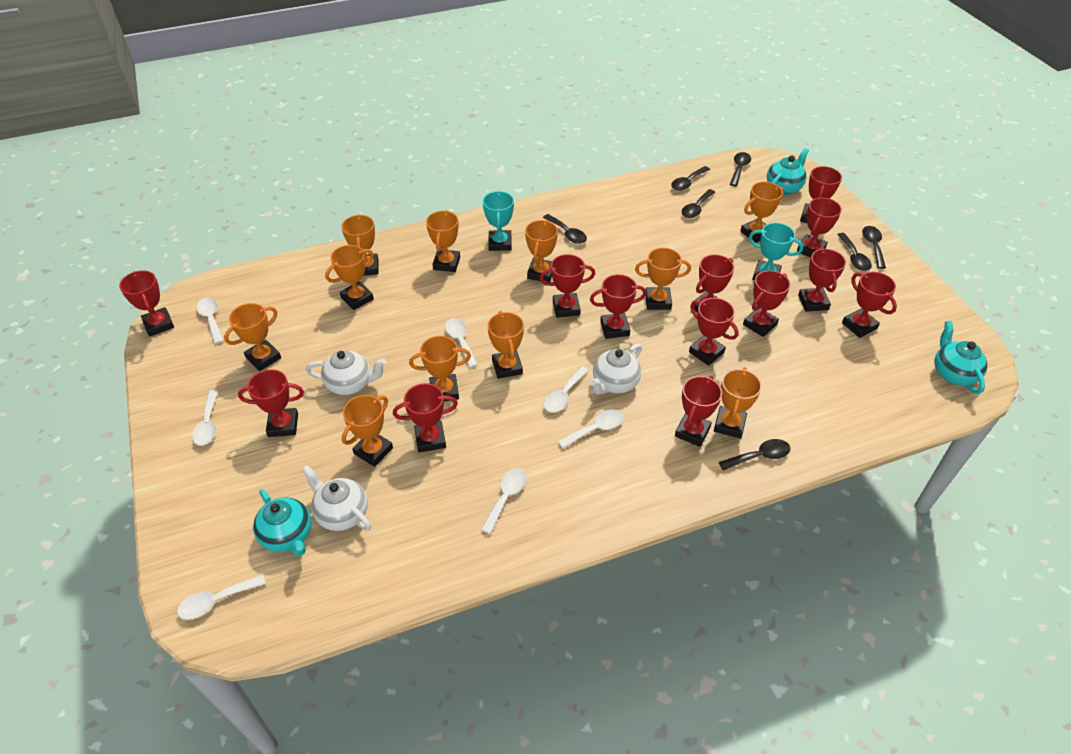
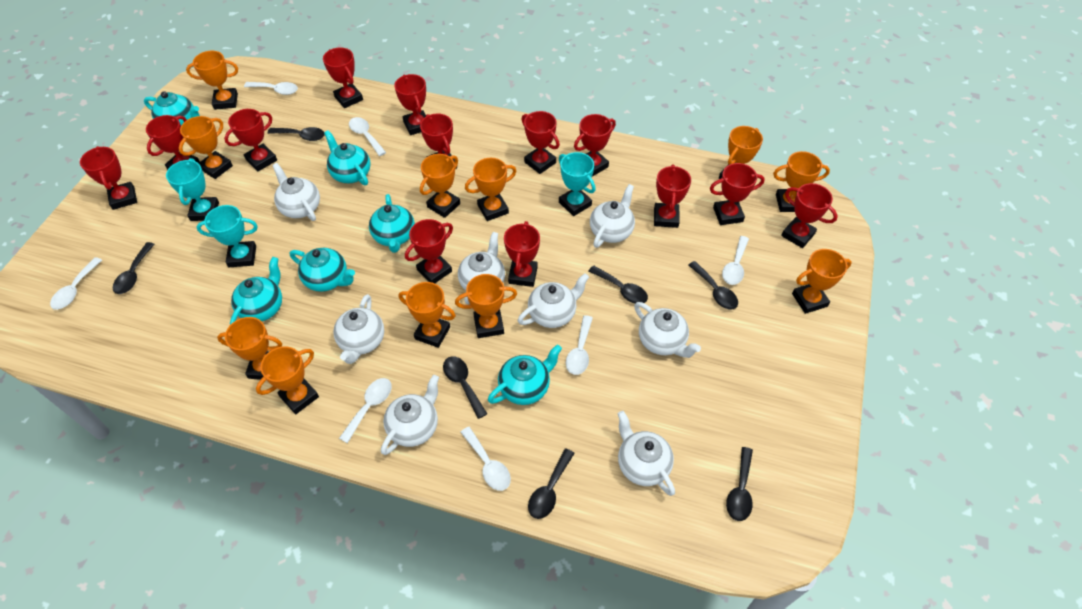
turquoise teapot: 3 -> 6
turquoise trophy: 2 -> 3
white teapot: 3 -> 8

